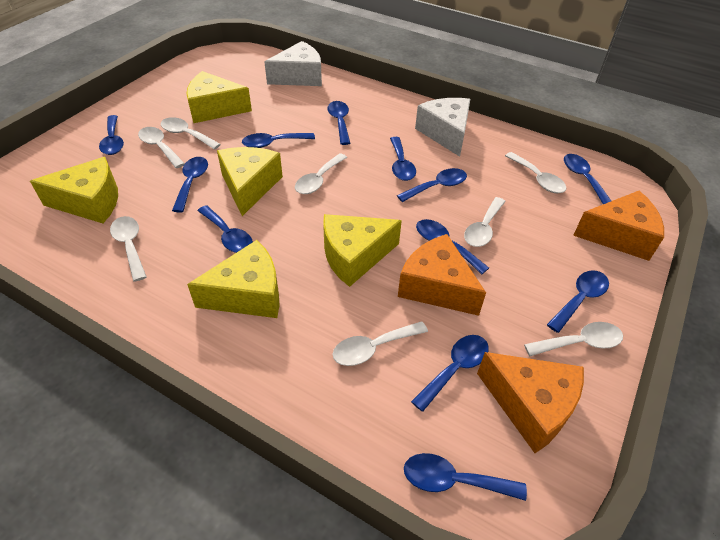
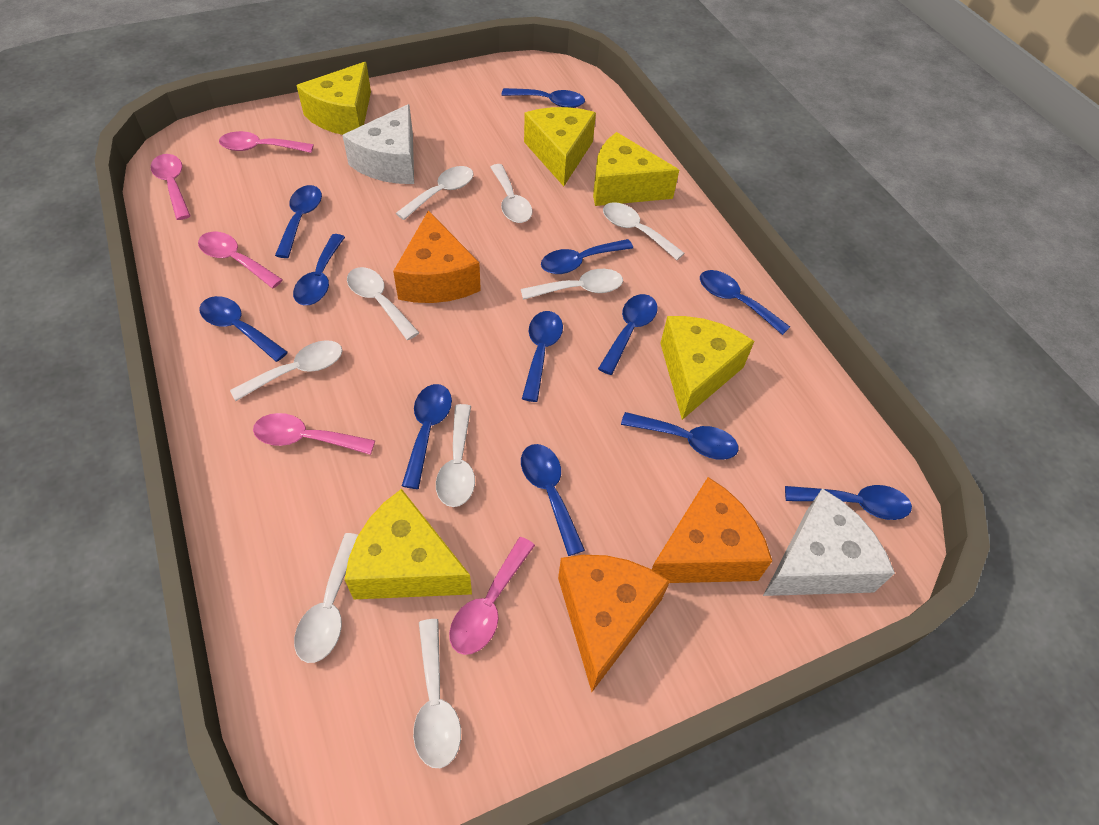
pink spoon: 0 -> 5
white spoon: 8 -> 9

